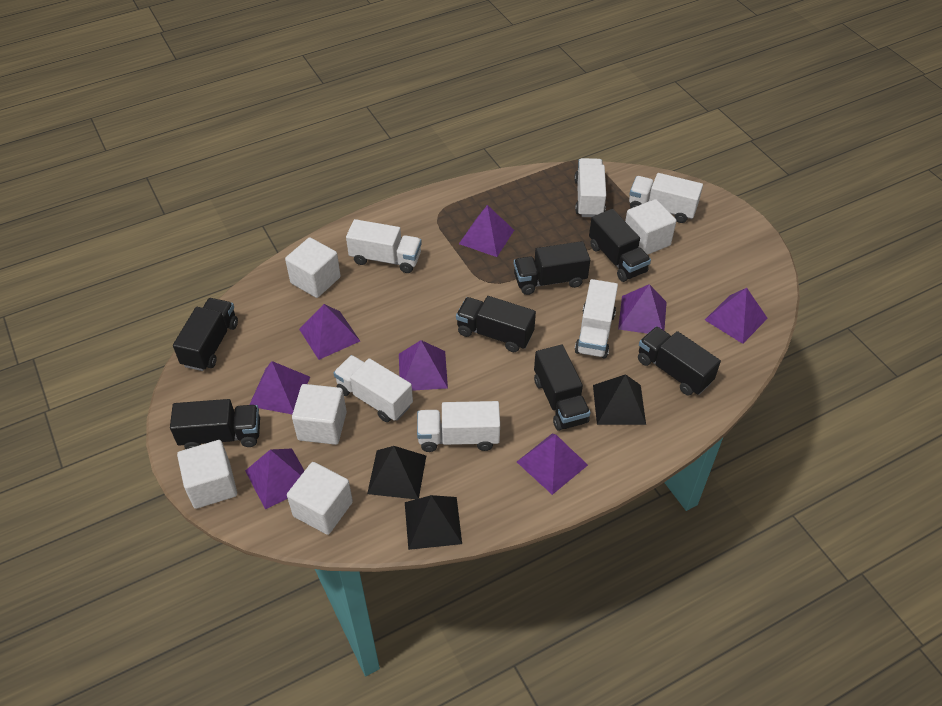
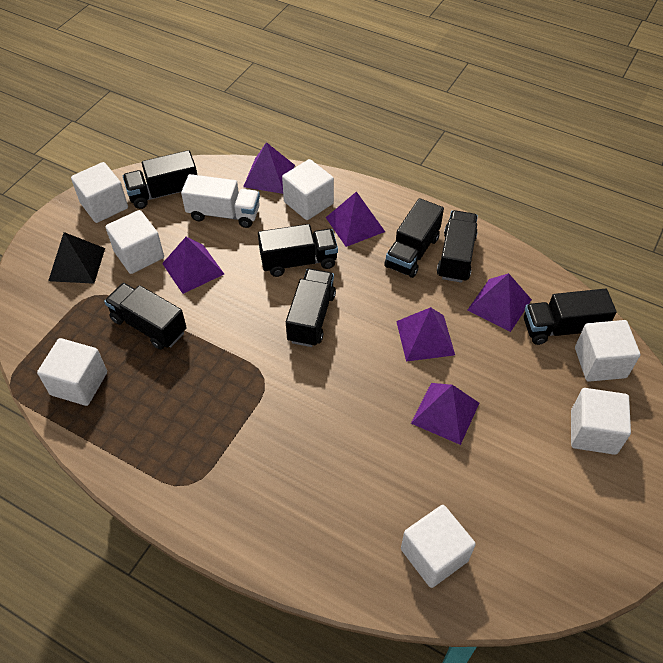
black pyramid: 3 -> 1
purple pyramid: 8 -> 6
white cube: 5 -> 7
white truck: 6 -> 1

